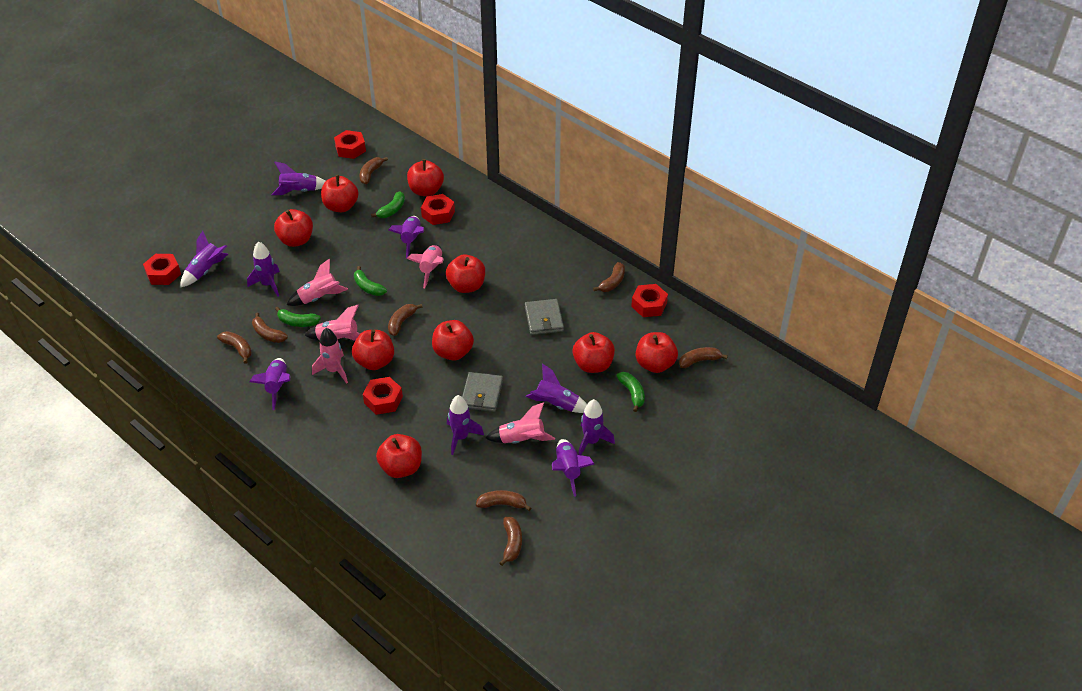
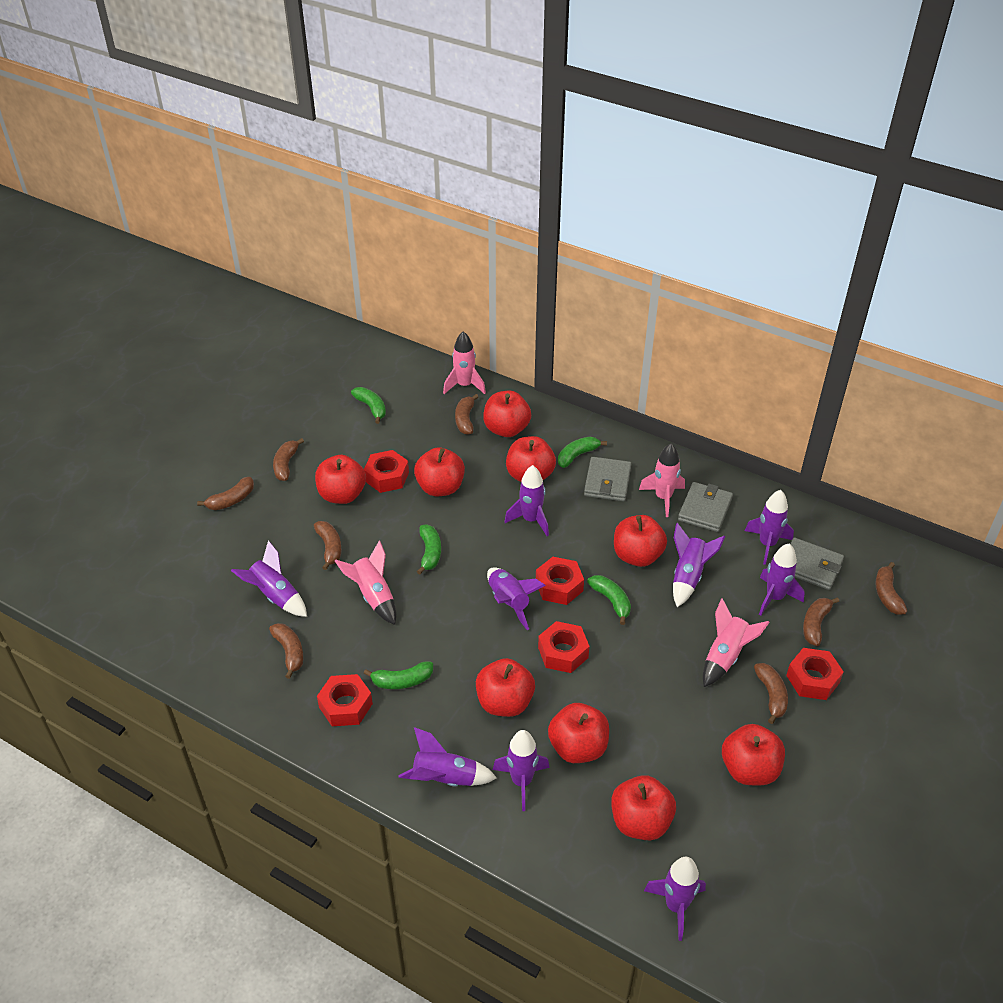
green banana: 4 -> 5
grey wallet: 2 -> 3
pink rocket: 5 -> 4

